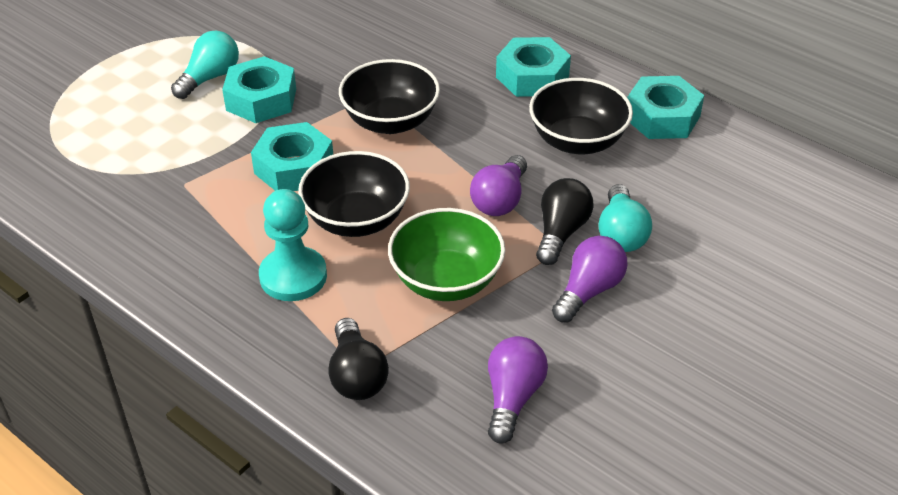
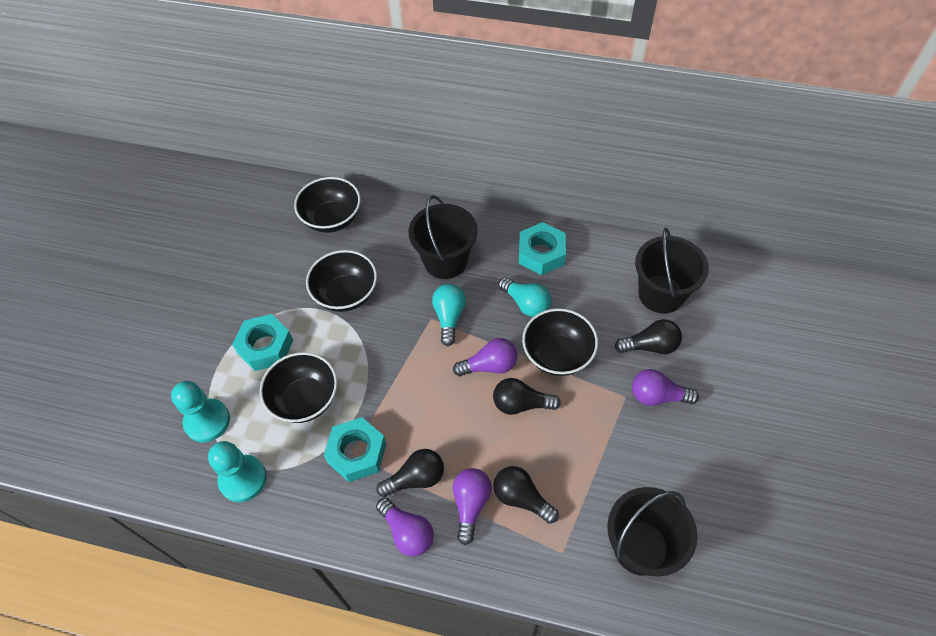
black bowl: 3 -> 4
black bucket: 0 -> 3
black light bulb: 2 -> 4
green bowl: 1 -> 0
purple light bulb: 3 -> 4
turquoise nut: 4 -> 3
turquoise pawn: 1 -> 2

